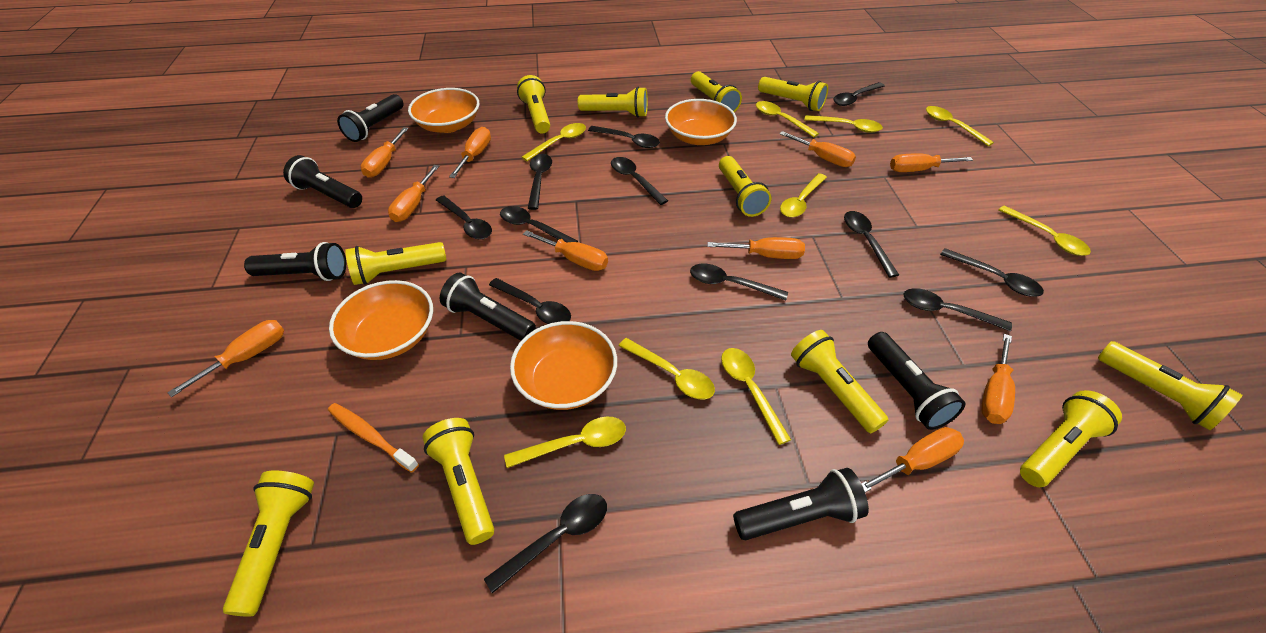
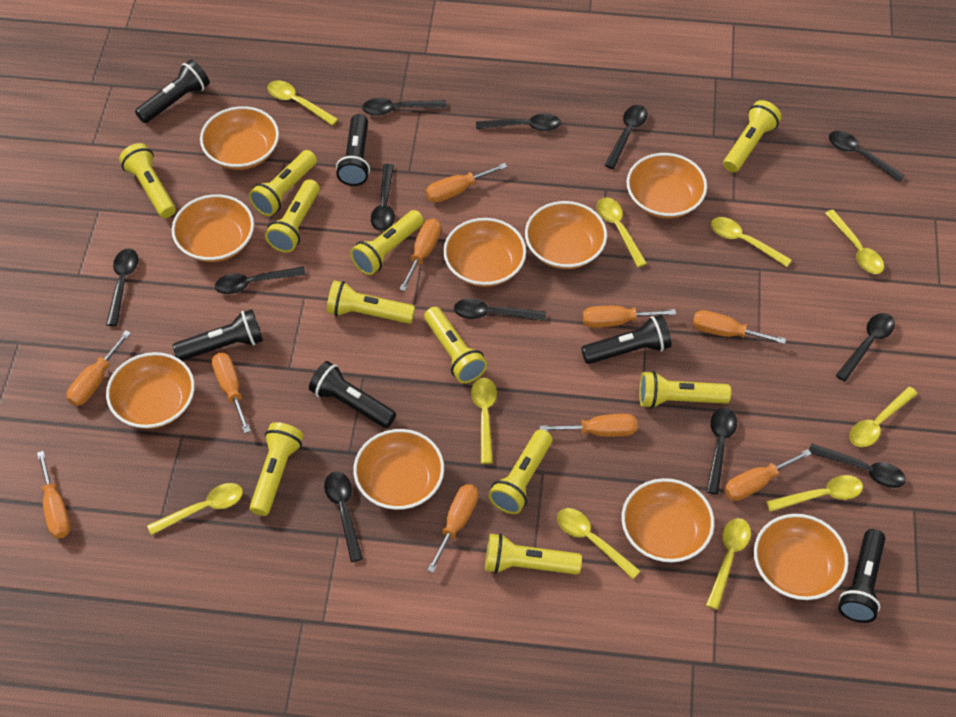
orange bowl: 4 -> 9
orange toothbrush: 1 -> 0
yellow spoon: 9 -> 10

